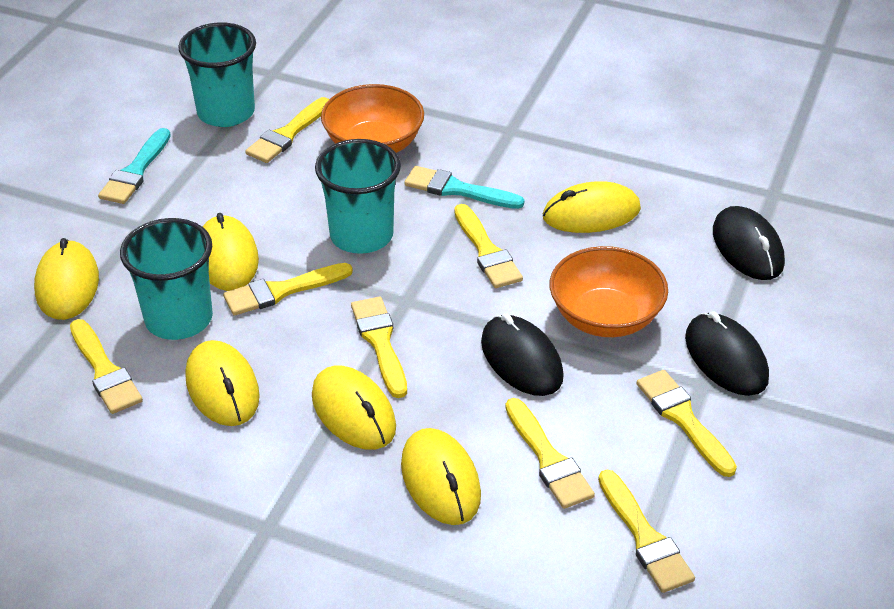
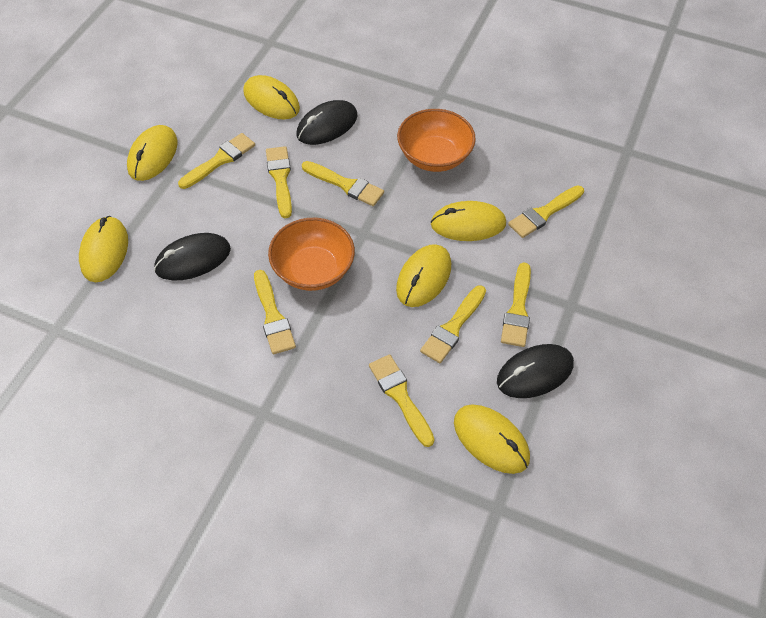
turquoise brush: 2 -> 0
turquoise cup: 3 -> 0

